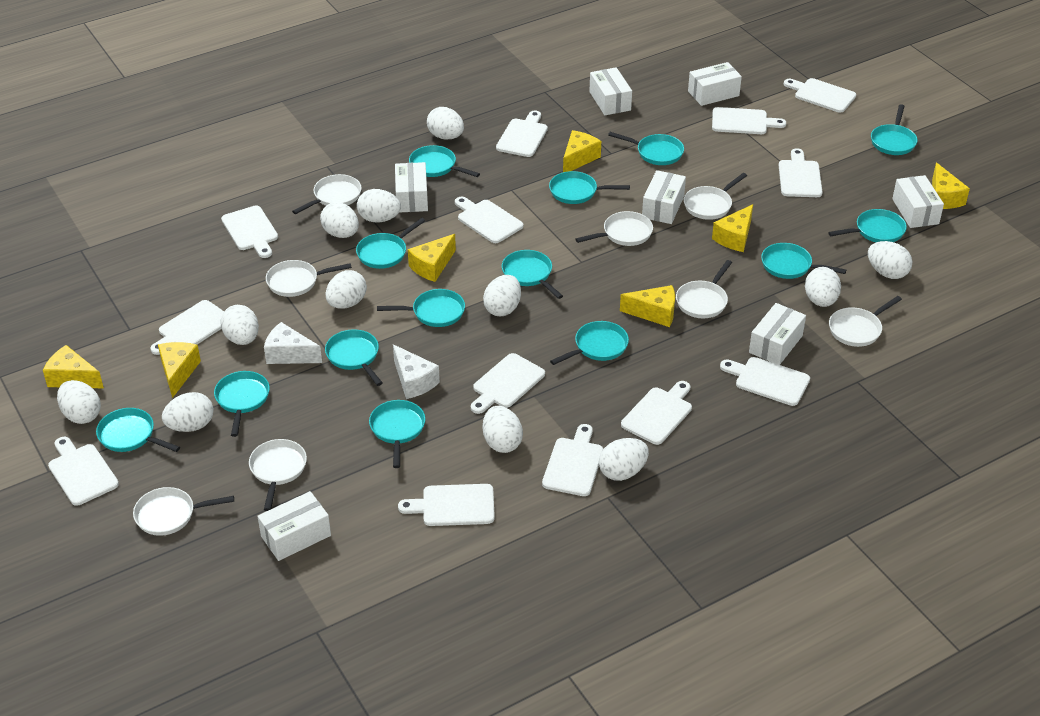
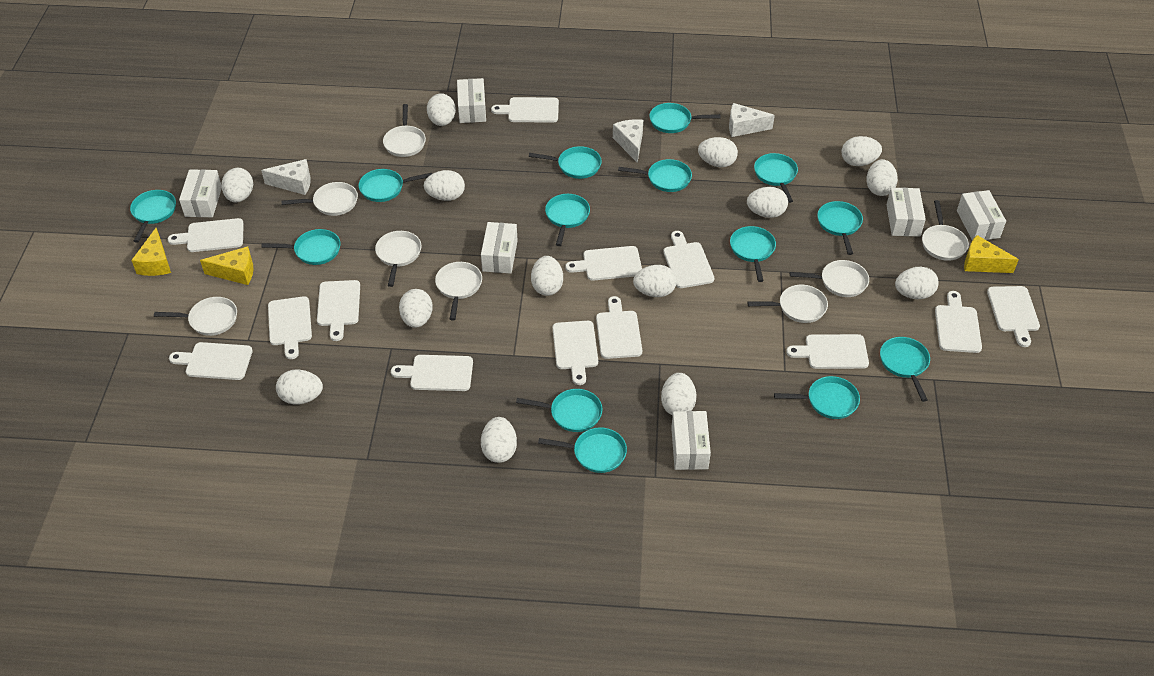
white box: 7 -> 6
white cheese: 2 -> 3
white egg: 12 -> 14
yellow cheese: 7 -> 3

